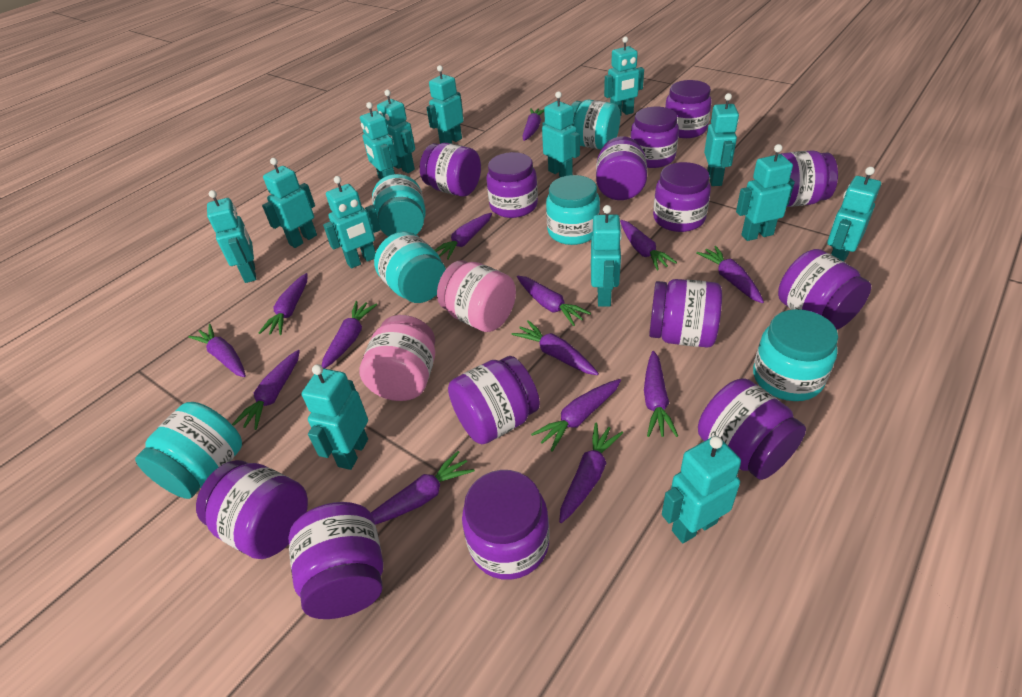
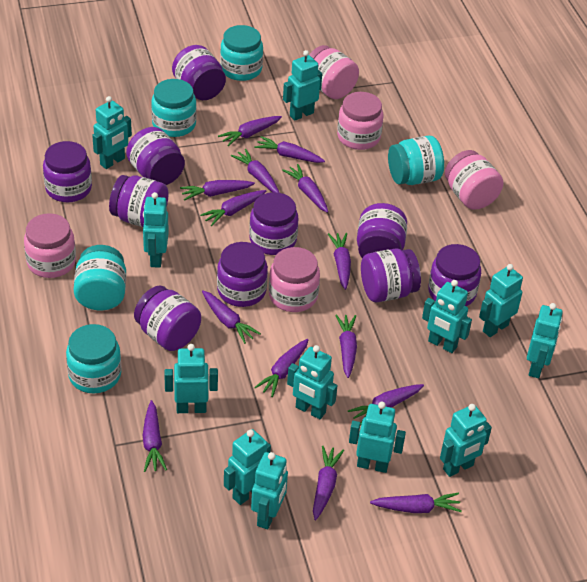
pink jar: 2 -> 5
purple jar: 14 -> 10
turquoise jar: 6 -> 5
turquoise robot: 14 -> 12

